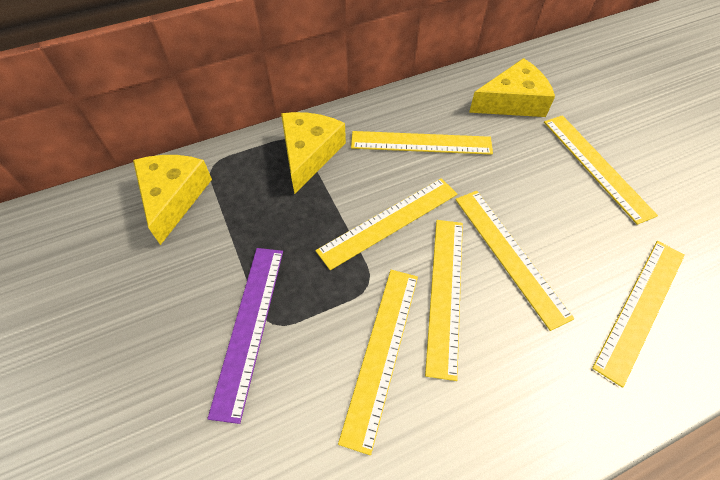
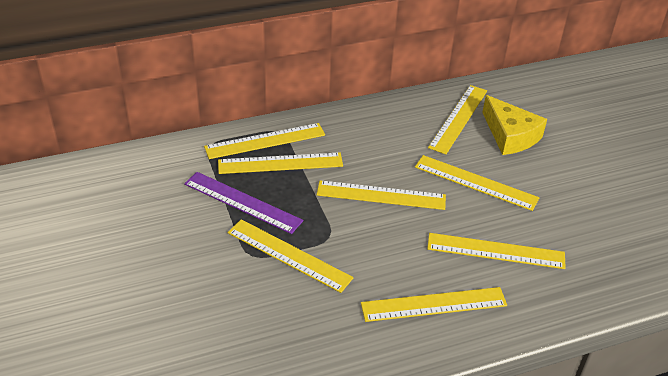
yellow cheese: 3 -> 1
yellow ruler: 7 -> 8

